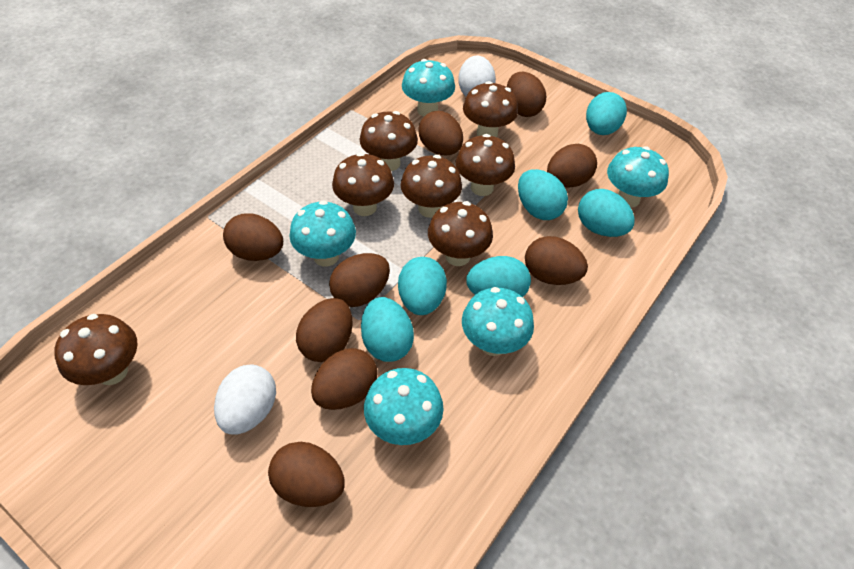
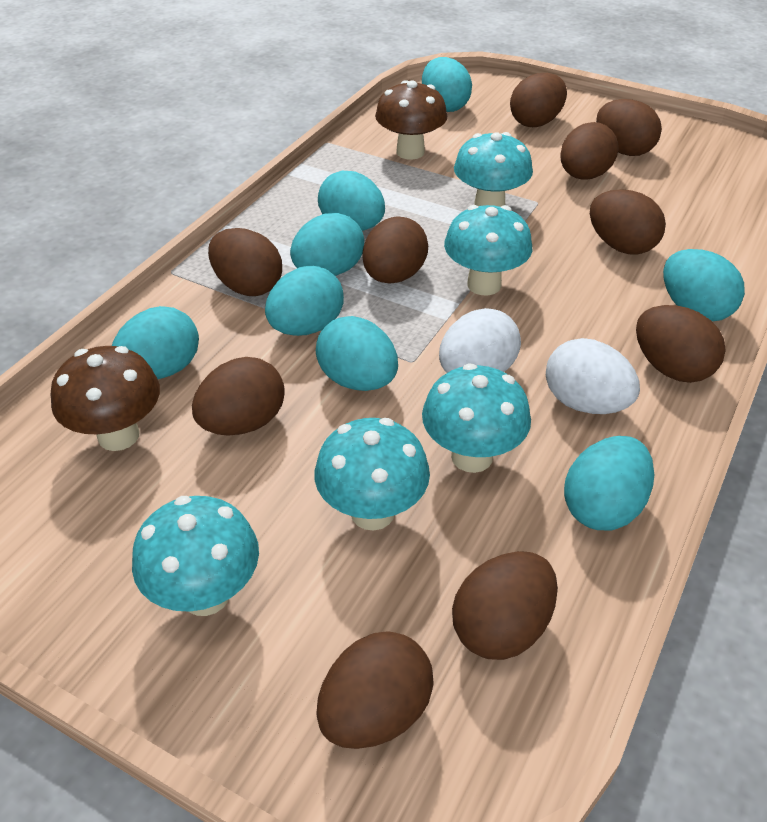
brown egg: 9 -> 10
brown mushroom: 7 -> 2
turquoise egg: 6 -> 8

